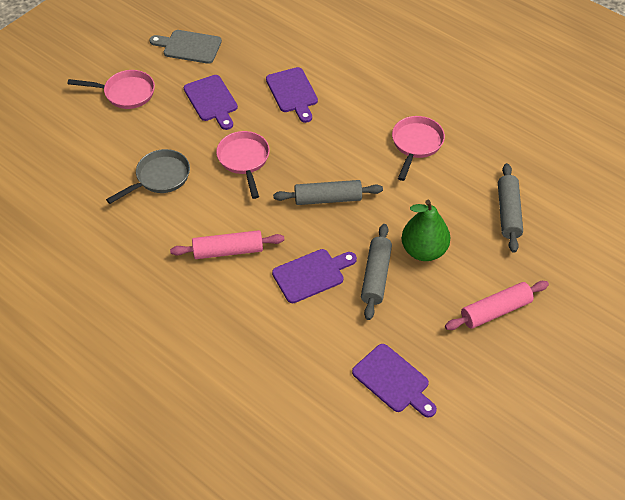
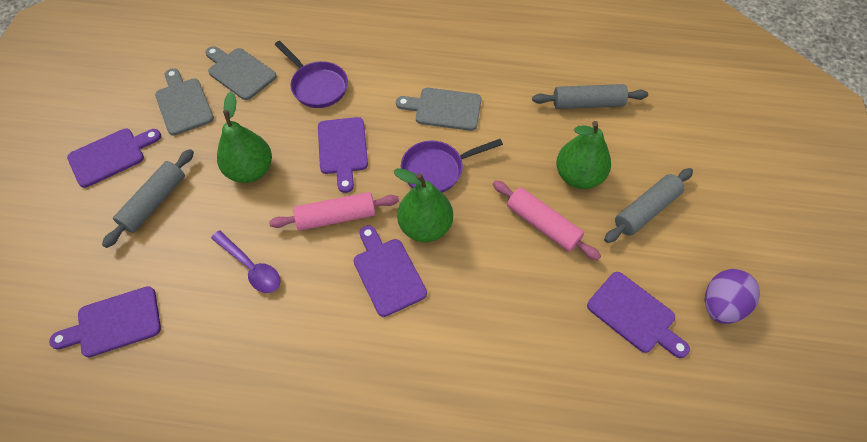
green pear: 1 -> 3
grey cutting board: 1 -> 3
grey pan: 1 -> 0
pink pan: 3 -> 0
purple cutting board: 4 -> 5
purple egg: 0 -> 1
purple pan: 0 -> 2
purple spoon: 0 -> 1

